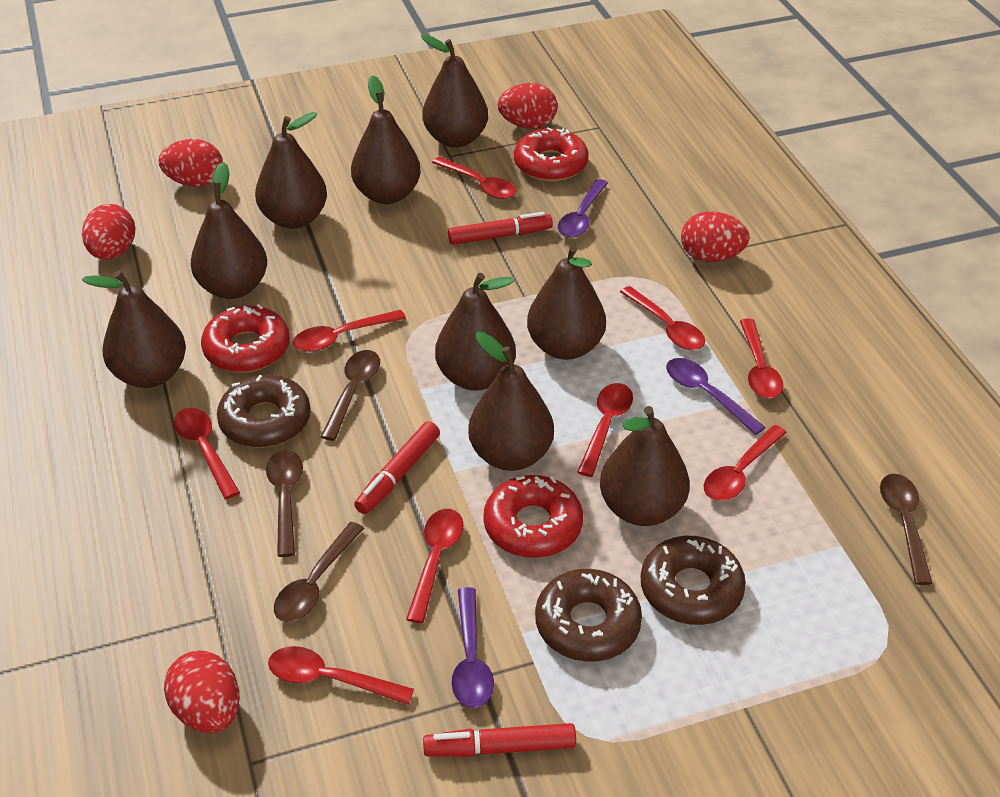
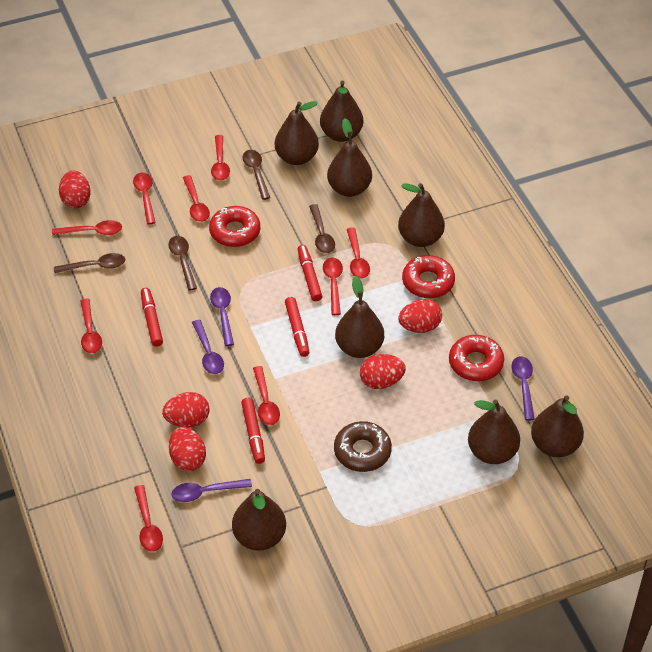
brown donut: 3 -> 1
brown pear: 9 -> 8
purple spoon: 3 -> 4
red marker: 3 -> 4

